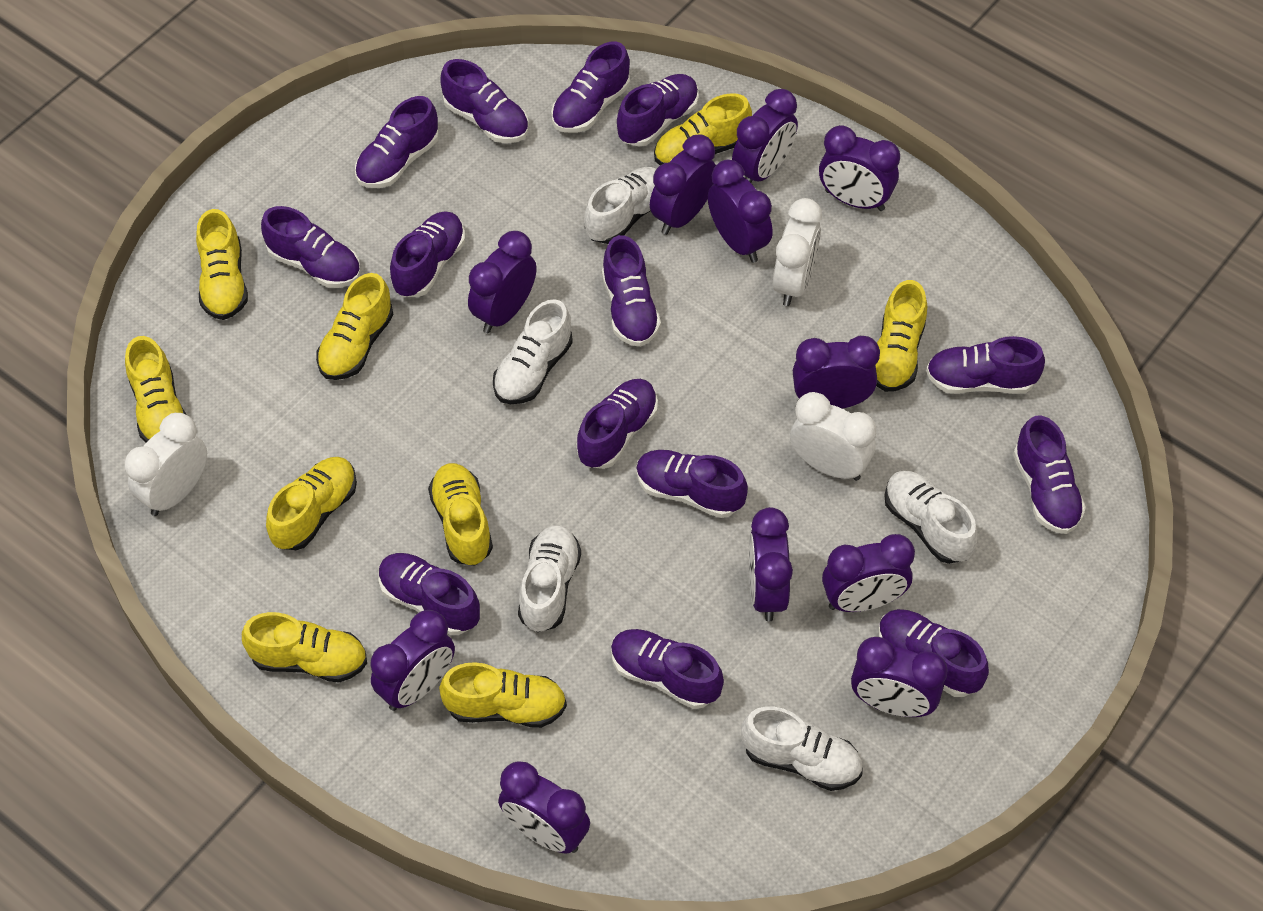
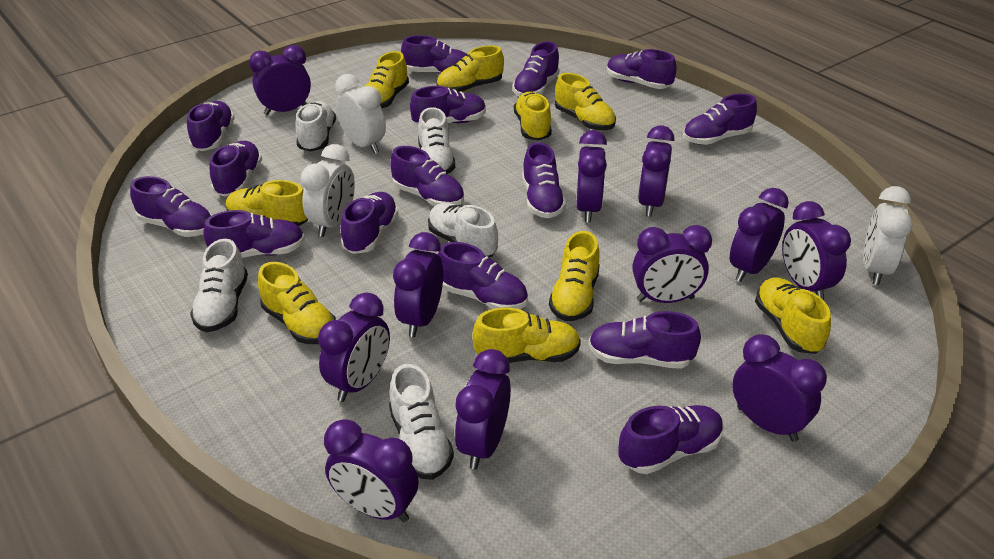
purple shoe: 14 -> 15

